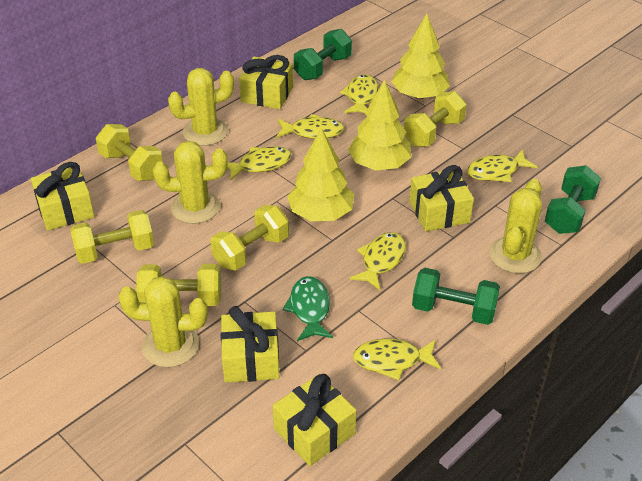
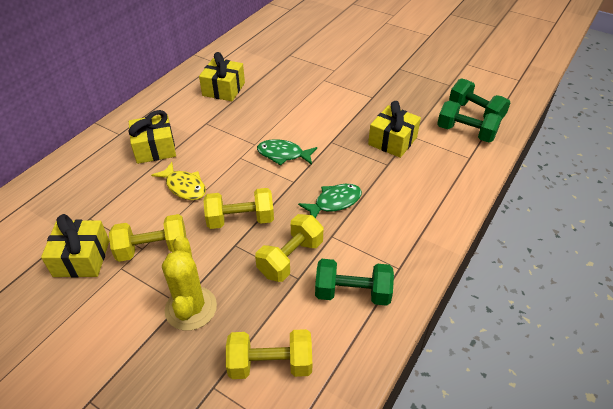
green fish: 1 -> 2
yellow cactus: 4 -> 1
yellow dumbbell: 5 -> 4
yellow fish: 6 -> 1
yellow gift: 5 -> 4
yellow tree: 3 -> 0

